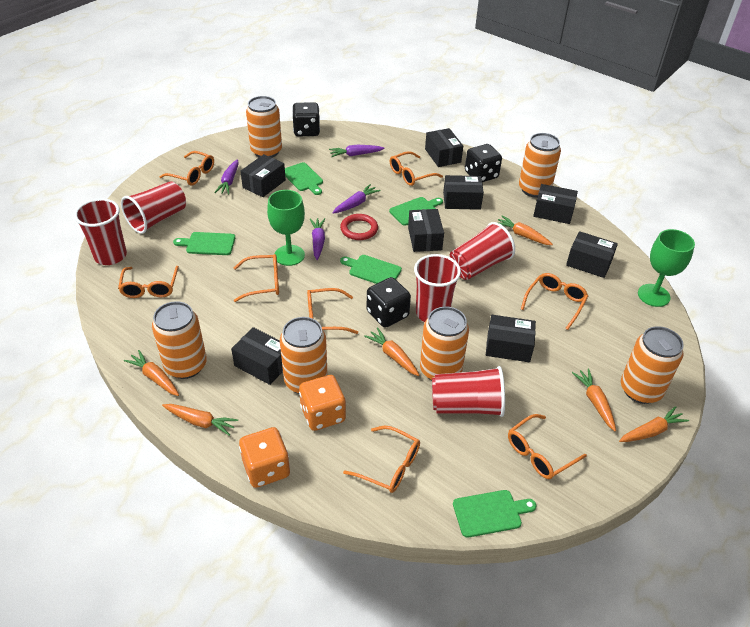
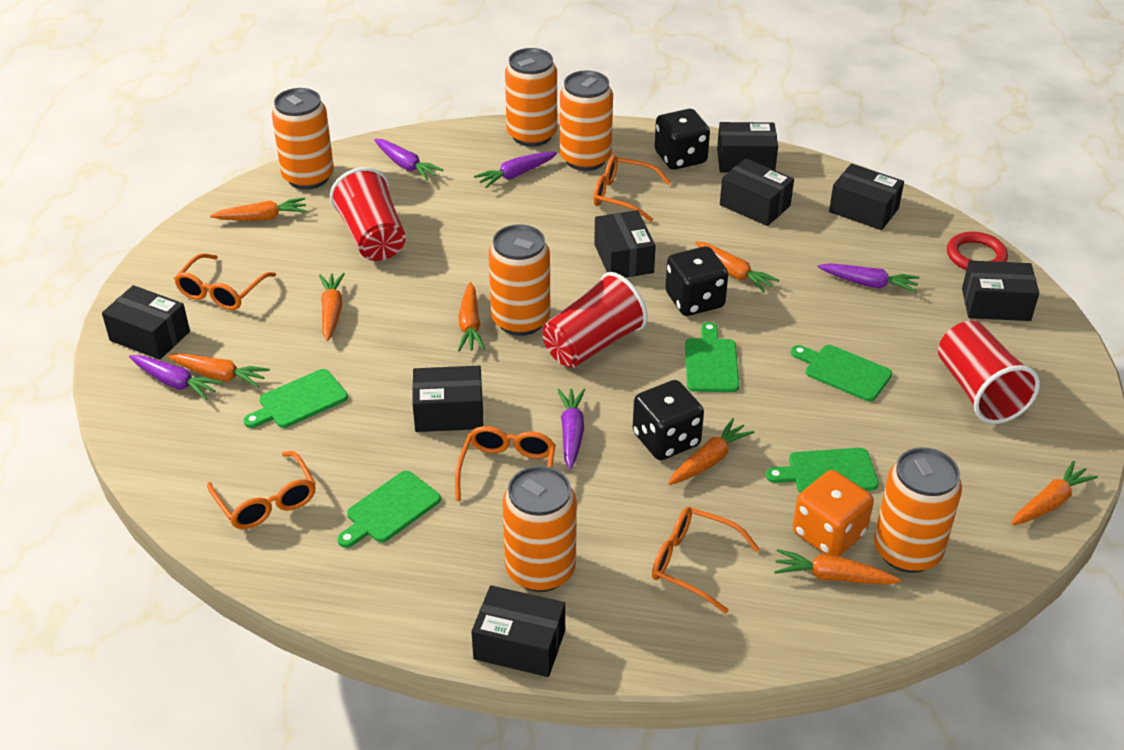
green goblet: 2 -> 0
orange carrot: 6 -> 8
orange dice: 2 -> 1
orange glasses: 8 -> 5
purple carrot: 4 -> 5
red cup: 5 -> 3

